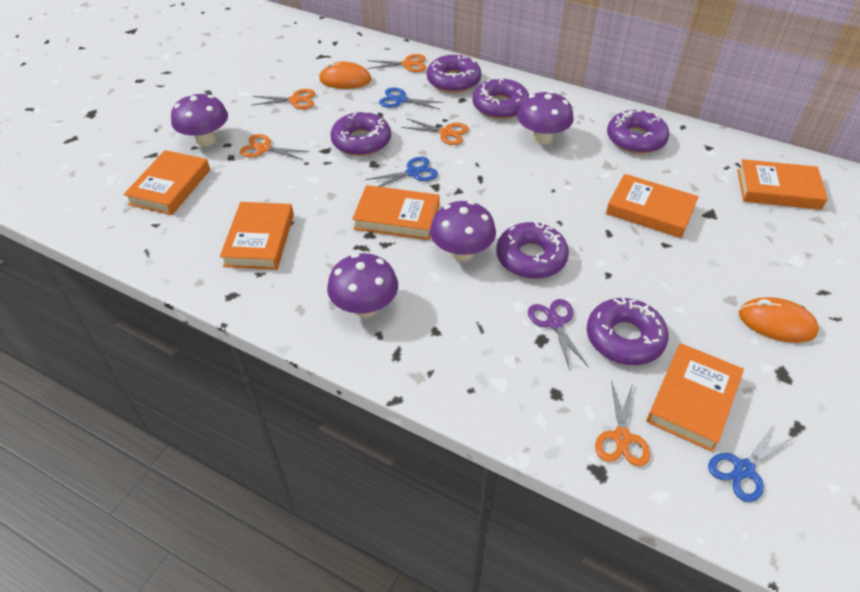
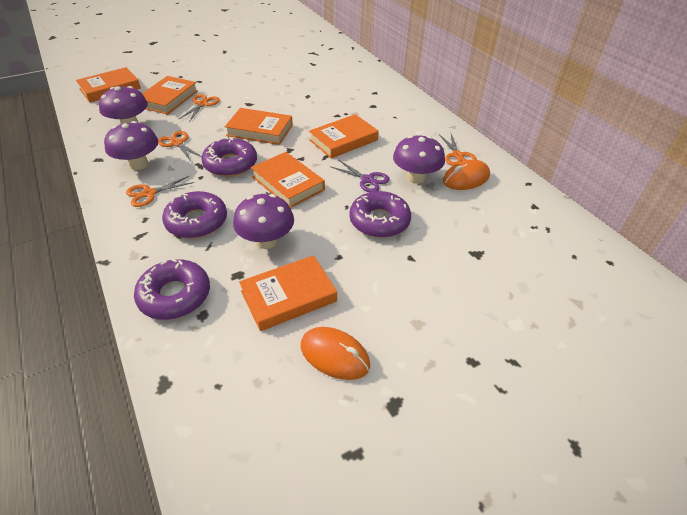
blue scissors: 3 -> 0
orange scissors: 5 -> 4
purple donut: 6 -> 4

